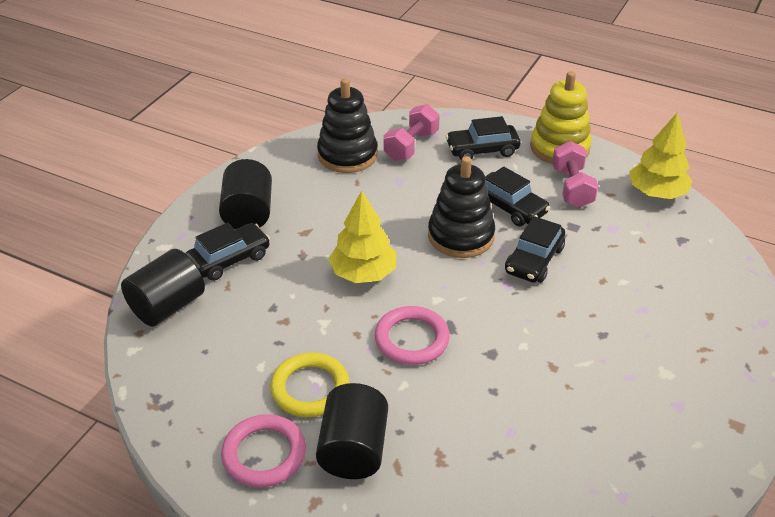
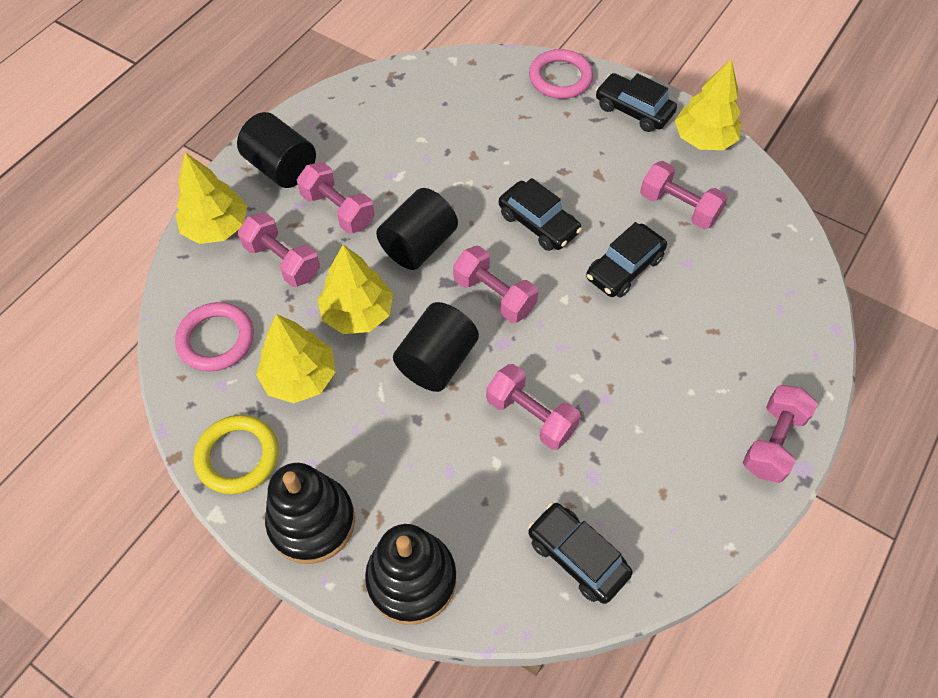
pink dumbbell: 2 -> 6
yellow stacking toy: 1 -> 0
yellow tree: 2 -> 4

